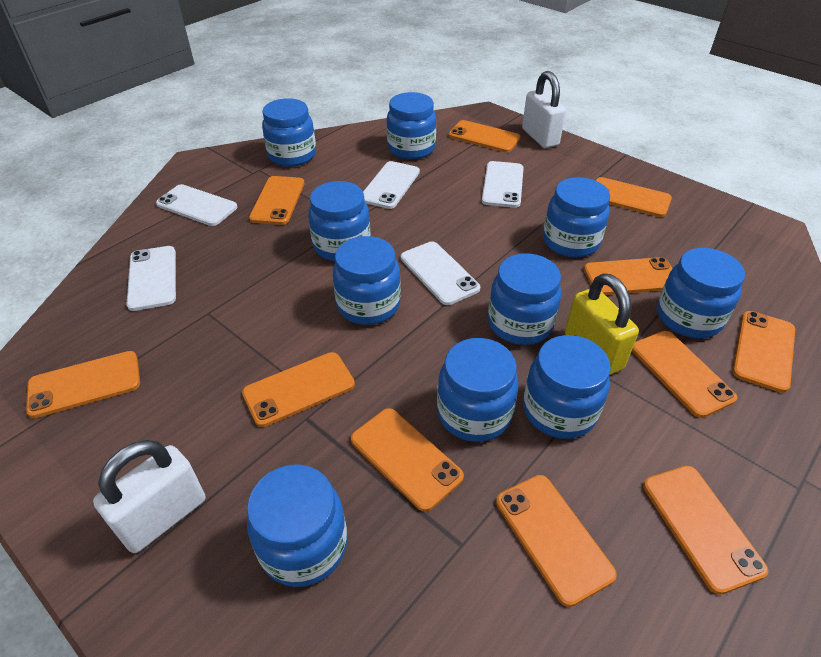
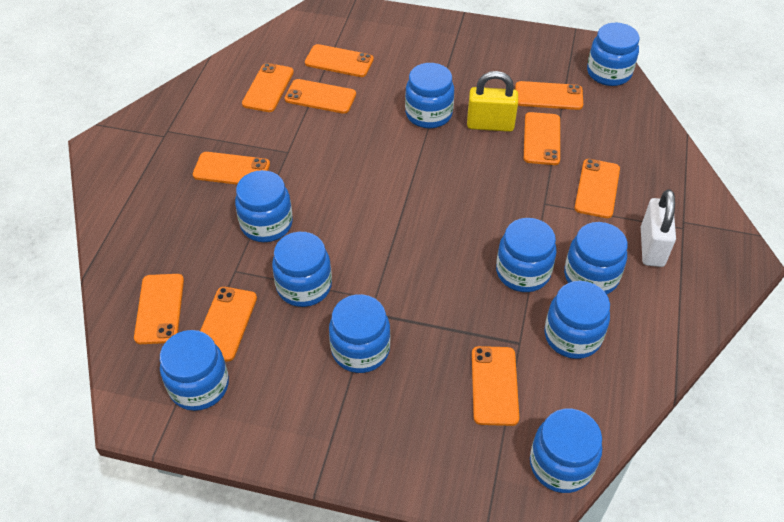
orange phone: 11 -> 10
white padlock: 2 -> 1
white phone: 5 -> 0

